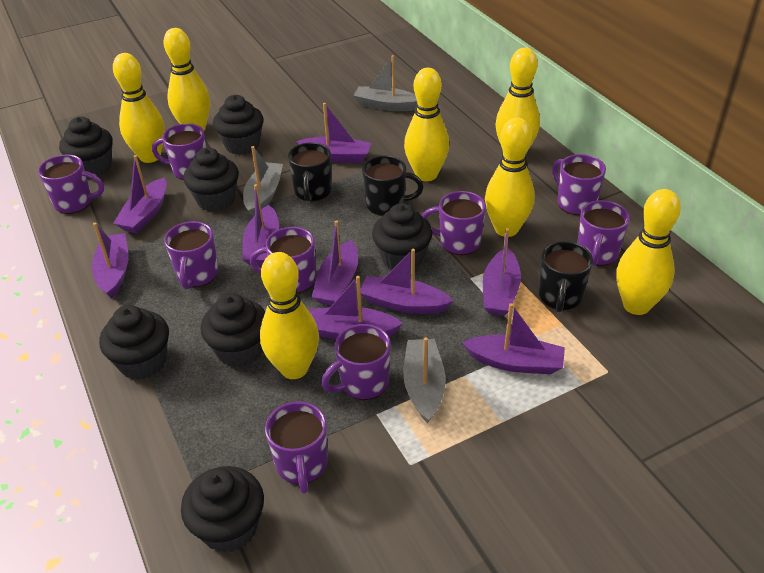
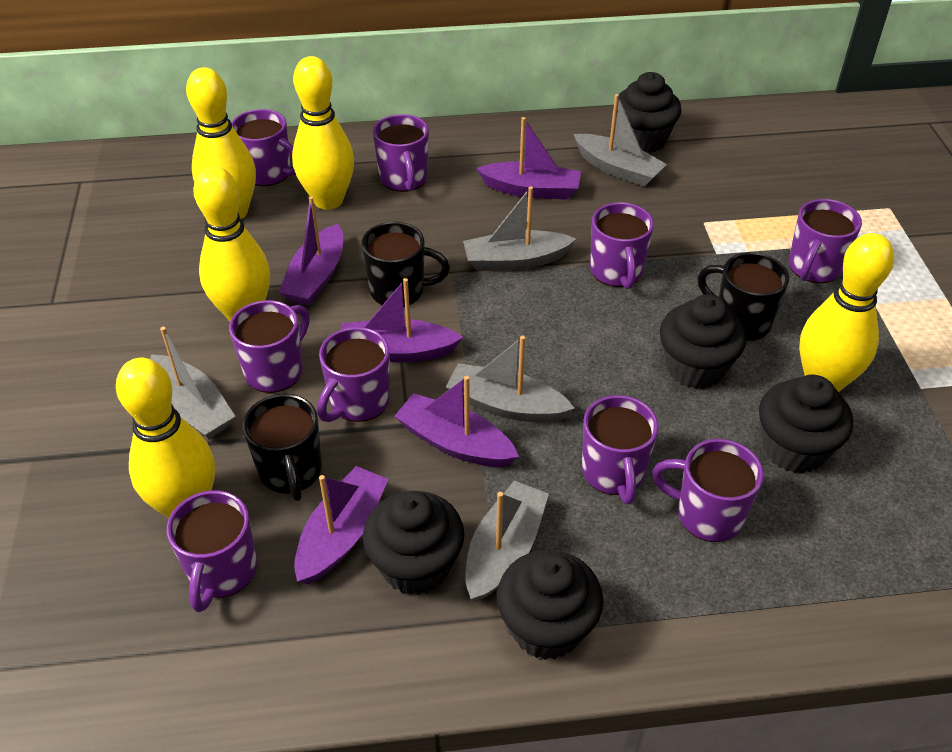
black cupcake: 7 -> 5
grey boat: 3 -> 5
purple boat: 9 -> 5
yellow bowling pin: 7 -> 5

